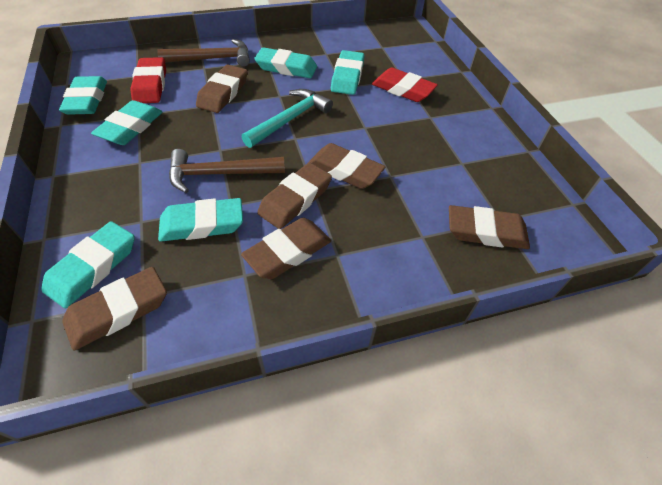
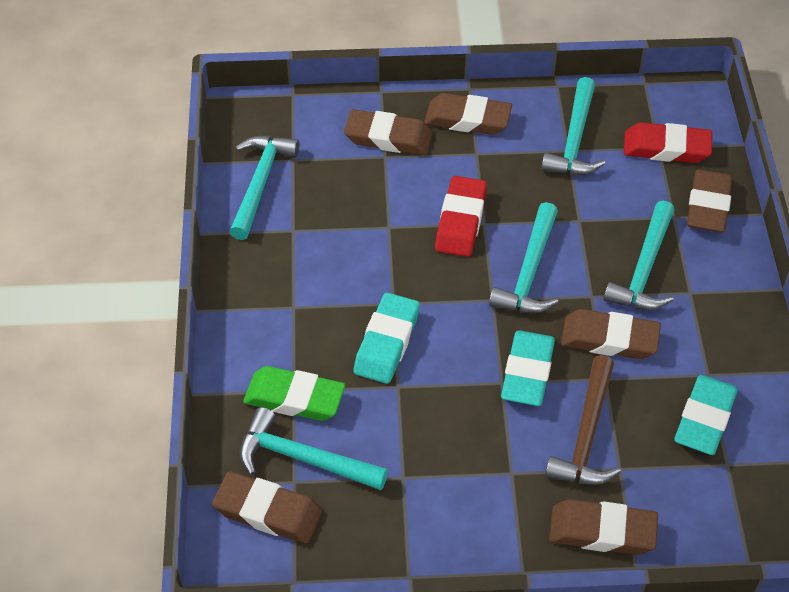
brown hammer: 2 -> 1
green eraser: 0 -> 1
turquoise eraser: 6 -> 3
turquoise hammer: 1 -> 5

